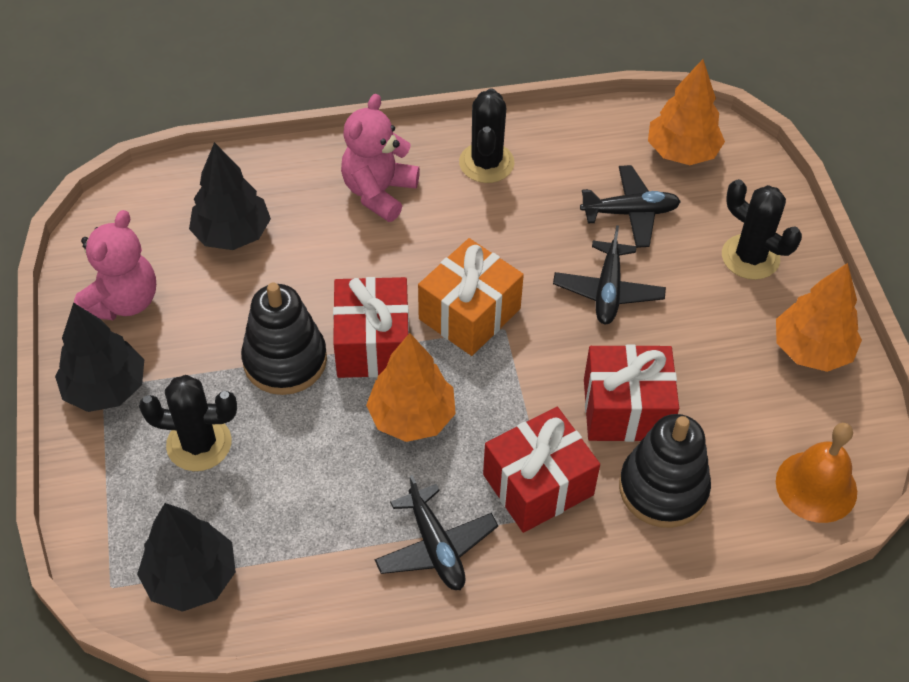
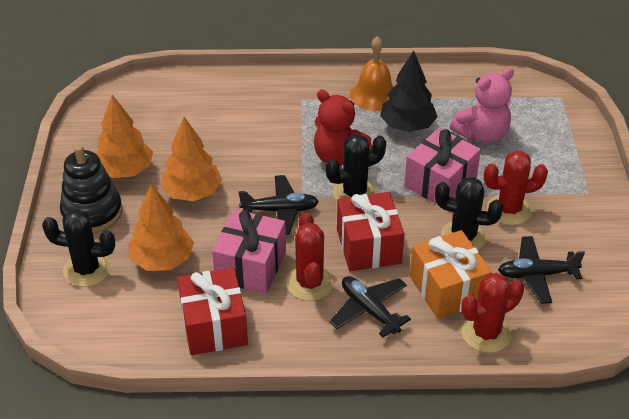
black stacking toy: 2 -> 1
black tree: 3 -> 1
pink gift: 0 -> 2
pink teddy bear: 2 -> 1
red cactus: 0 -> 3
red gift: 3 -> 2
red teddy bear: 0 -> 1

